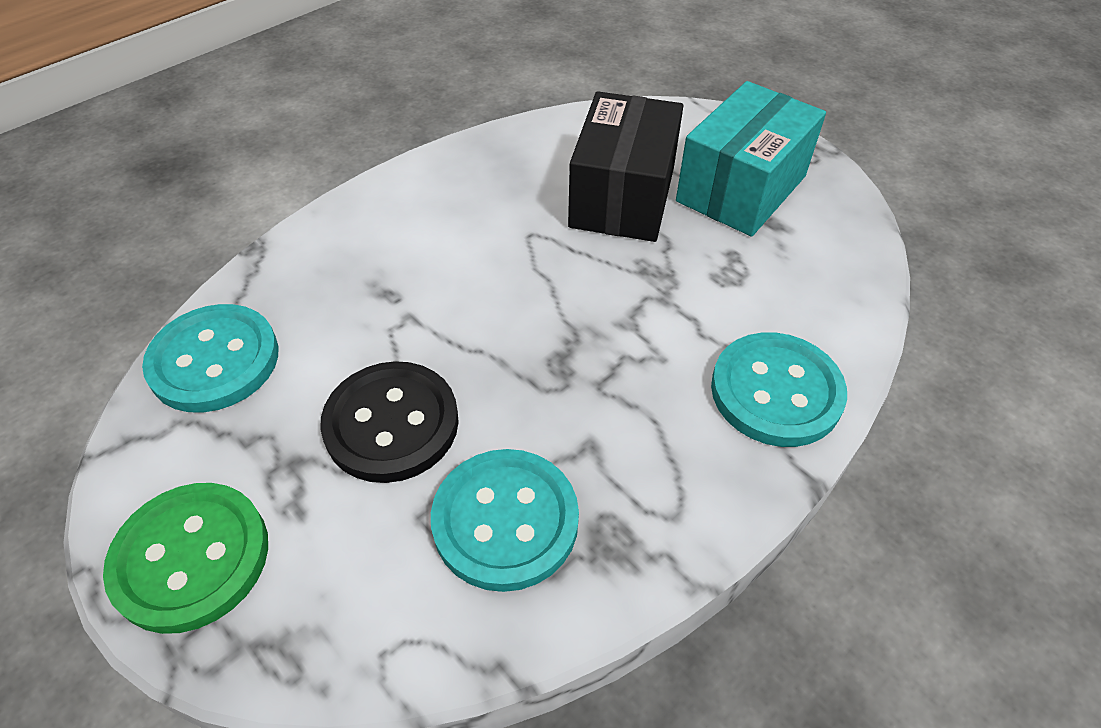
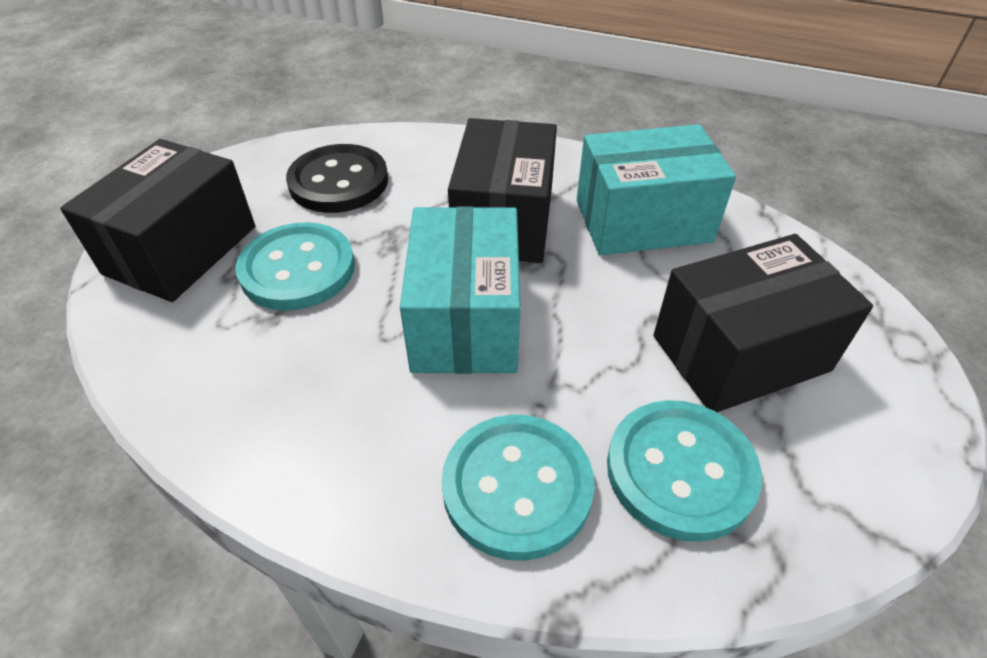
black box: 1 -> 3
green button: 1 -> 0
turquoise box: 1 -> 2

